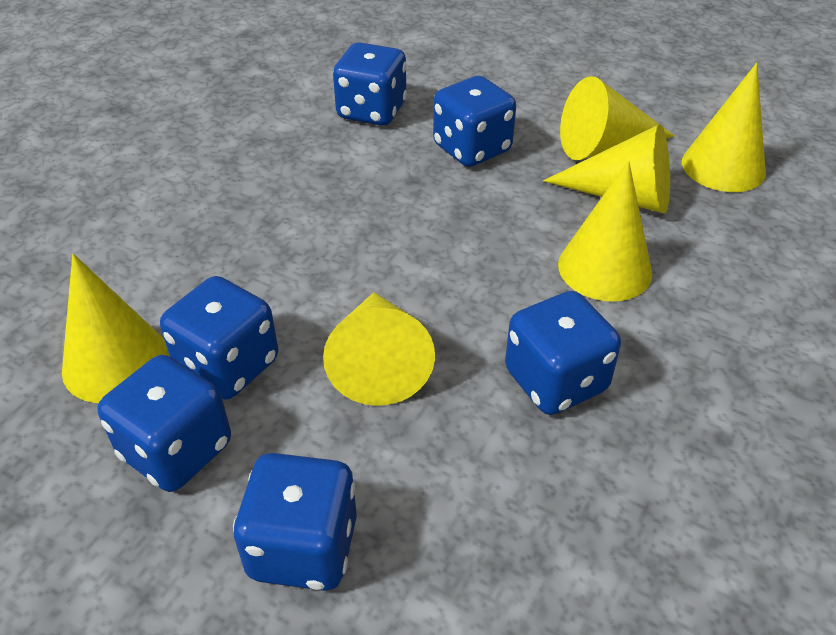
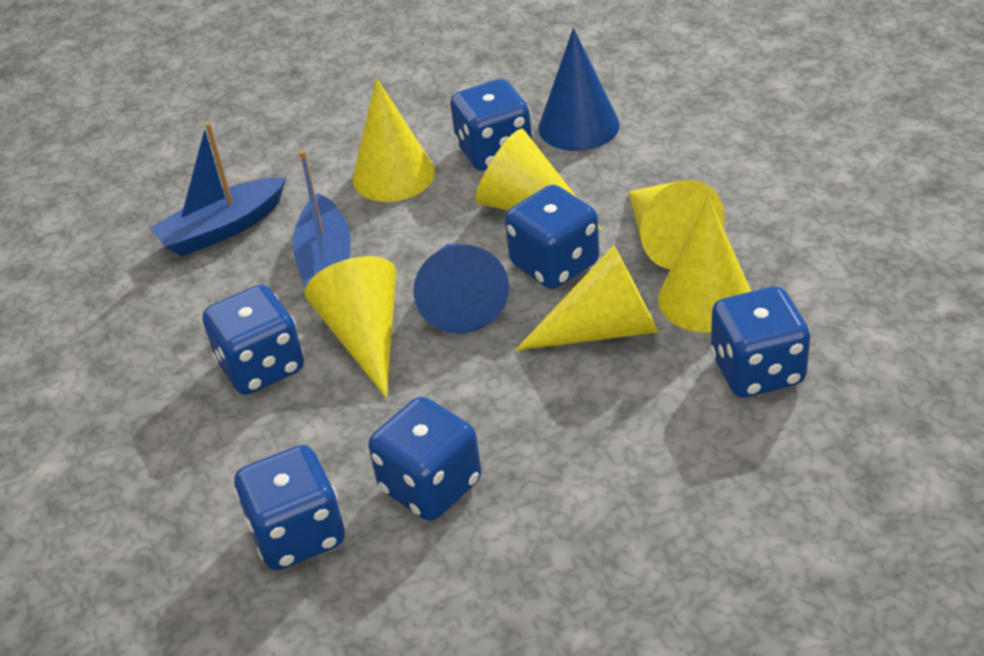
blue boat: 0 -> 2
blue cone: 0 -> 2

